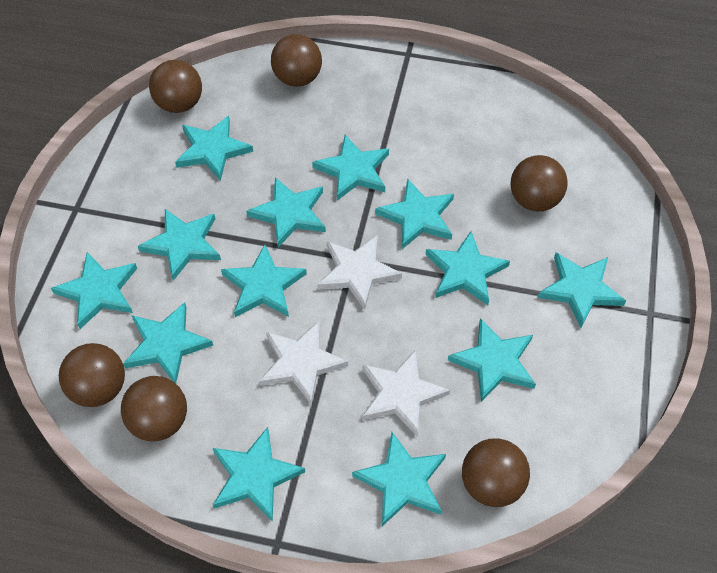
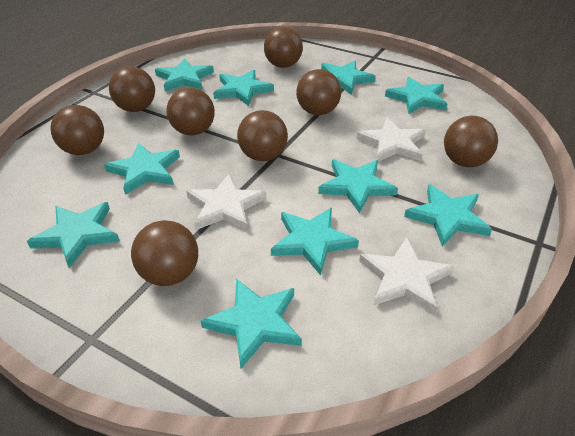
brown ball: 6 -> 8
turquoise star: 13 -> 10

